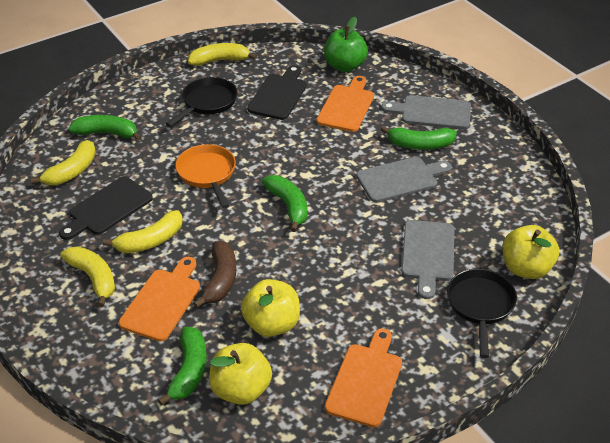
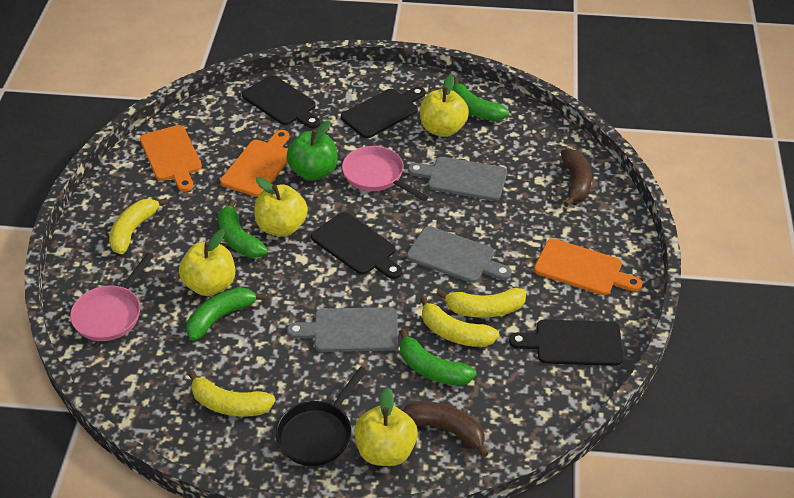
black cutting board: 2 -> 4
black pan: 2 -> 1
brown banana: 1 -> 2
orange pan: 1 -> 0
pink pan: 0 -> 2
yellow apple: 3 -> 4

